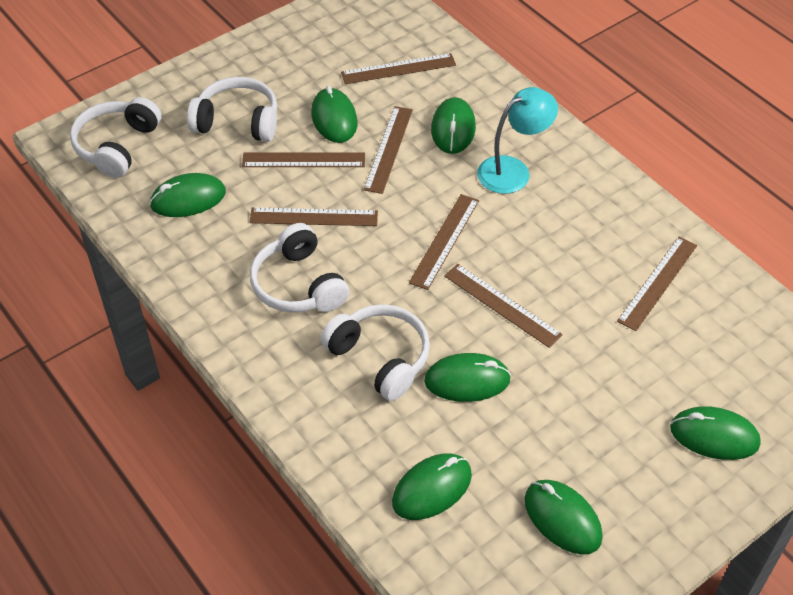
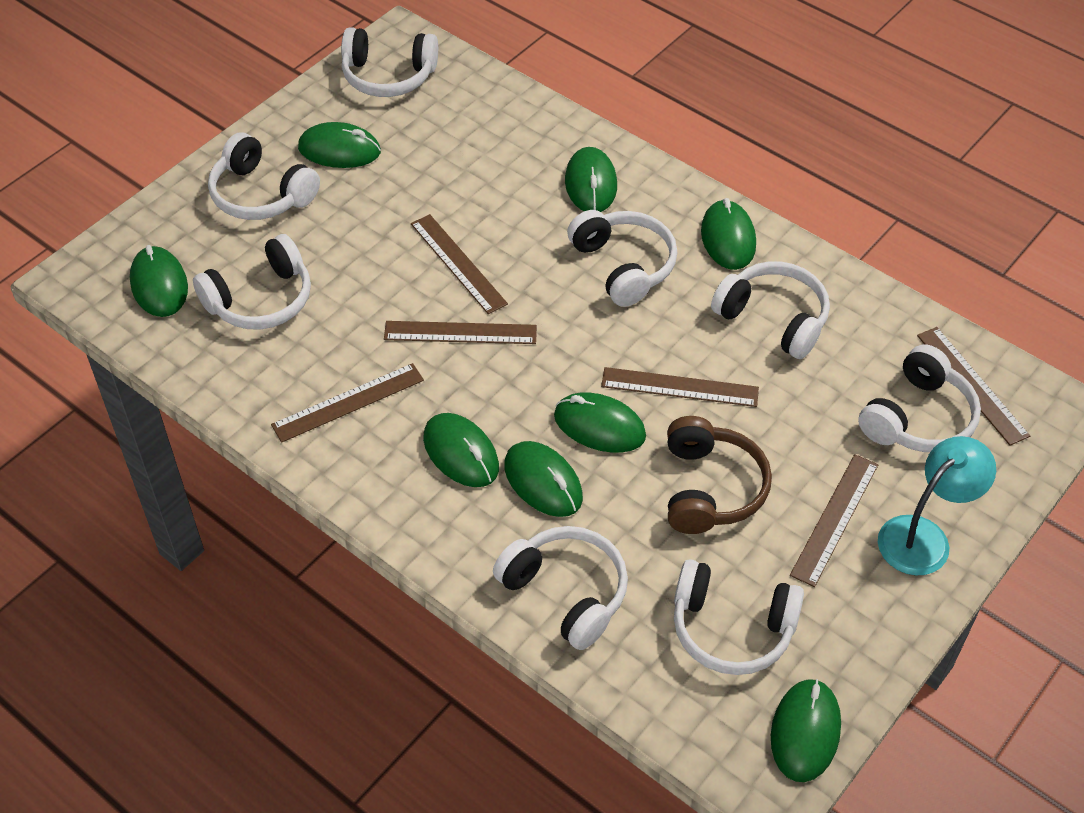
brown headphones: 0 -> 1
brown ruler: 7 -> 6
green mouse: 7 -> 8
white headphones: 4 -> 8

